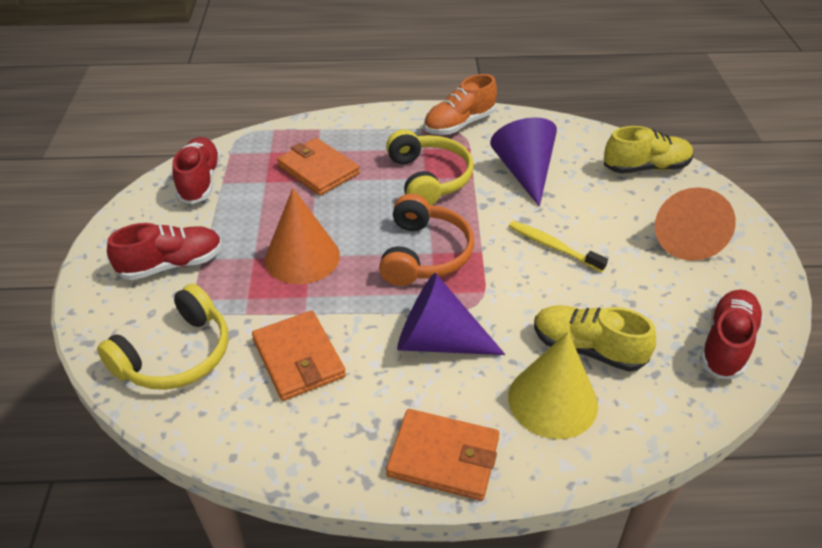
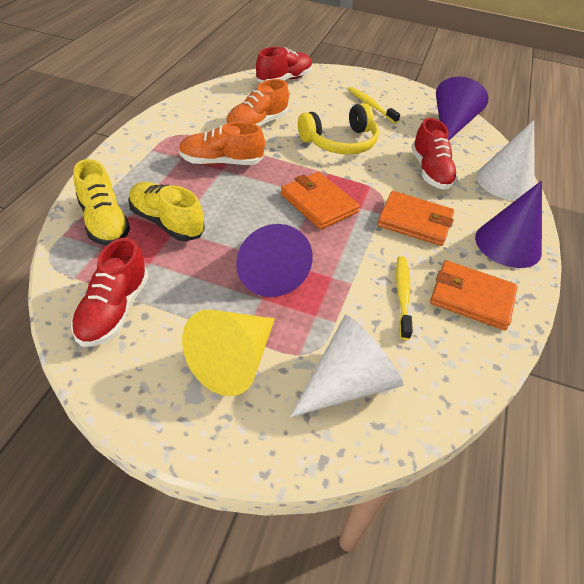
orange cone: 2 -> 0
orange headphones: 1 -> 0
orange shoe: 1 -> 2
purple cone: 2 -> 3
white cone: 0 -> 2
yellow headphones: 2 -> 1
yellow toothbrush: 1 -> 2

